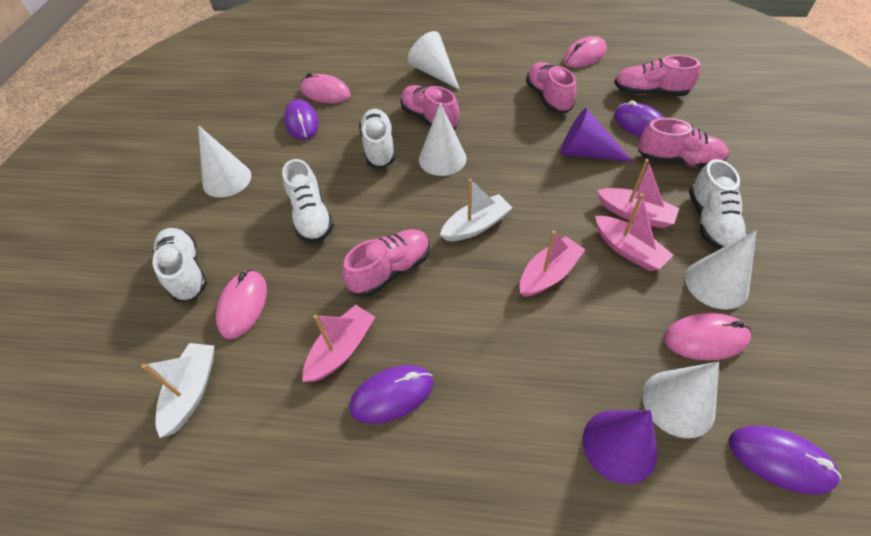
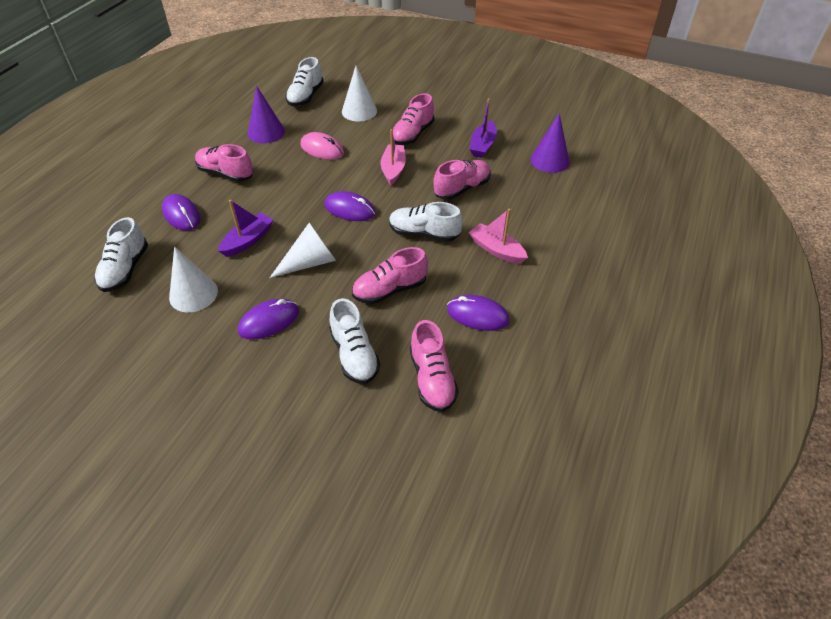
pink boat: 4 -> 2
pink mouse: 4 -> 1
purple boat: 0 -> 2
white boat: 2 -> 0
white cone: 5 -> 3

